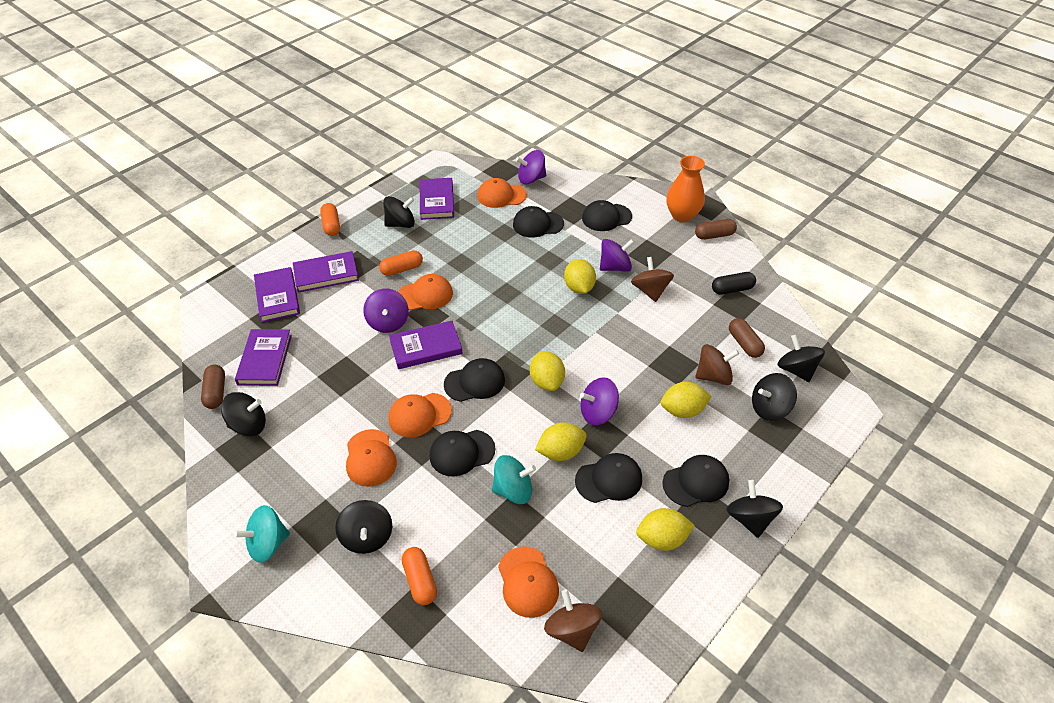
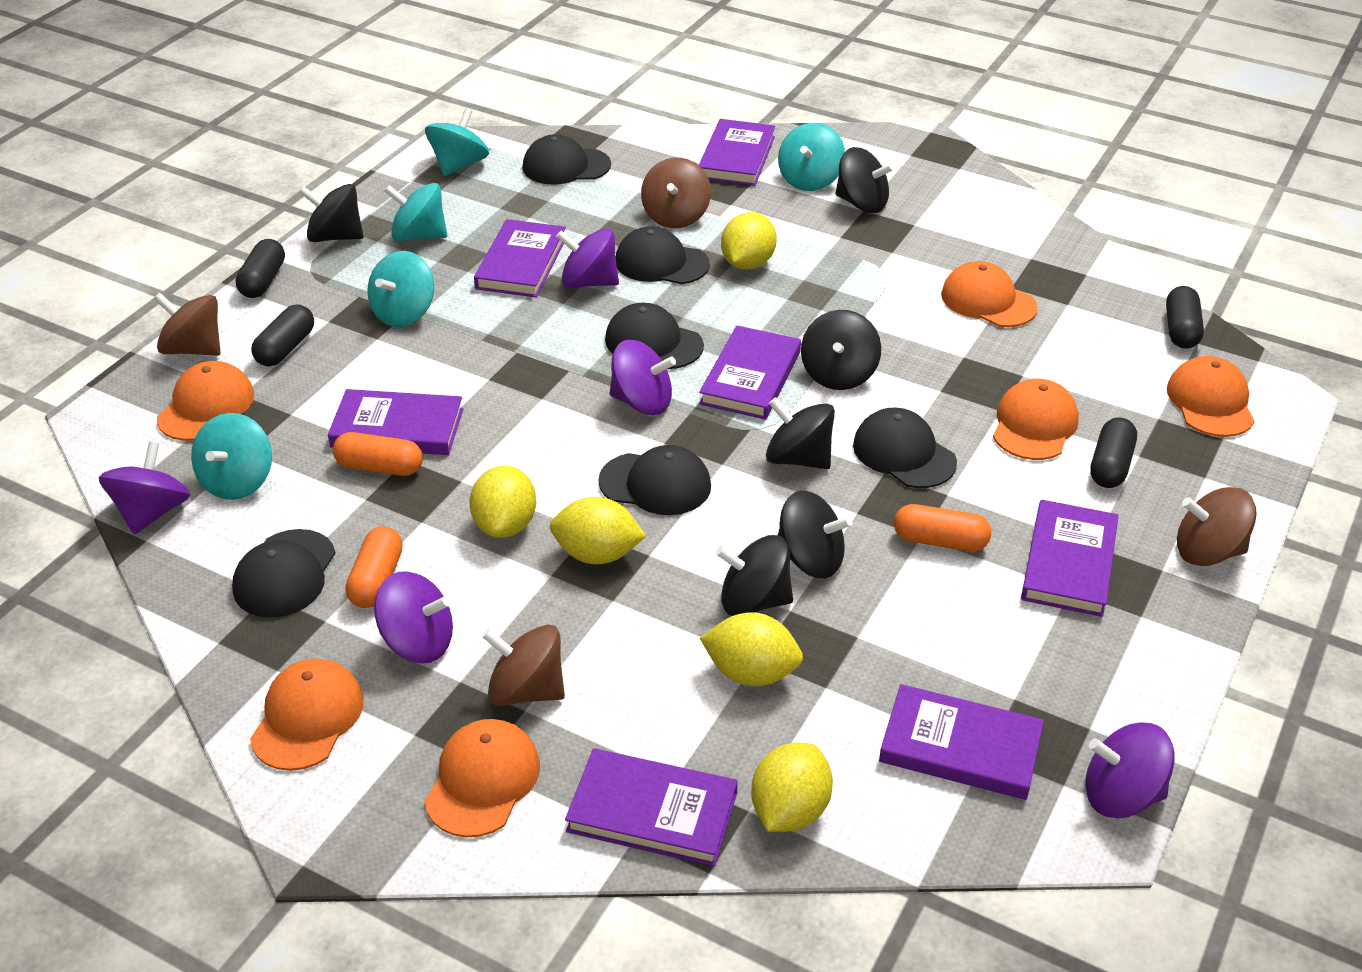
black capsule: 1 -> 4
brown capsule: 3 -> 0
brown spinning top: 3 -> 4
orange cap: 5 -> 6
orange vase: 1 -> 0
purple book: 5 -> 7
purple spinning top: 4 -> 5
turquoise spinning top: 2 -> 5

